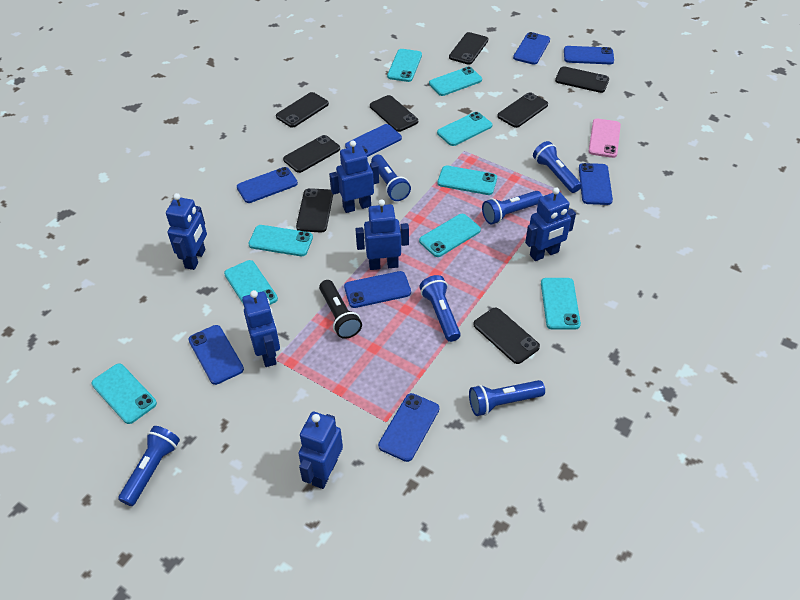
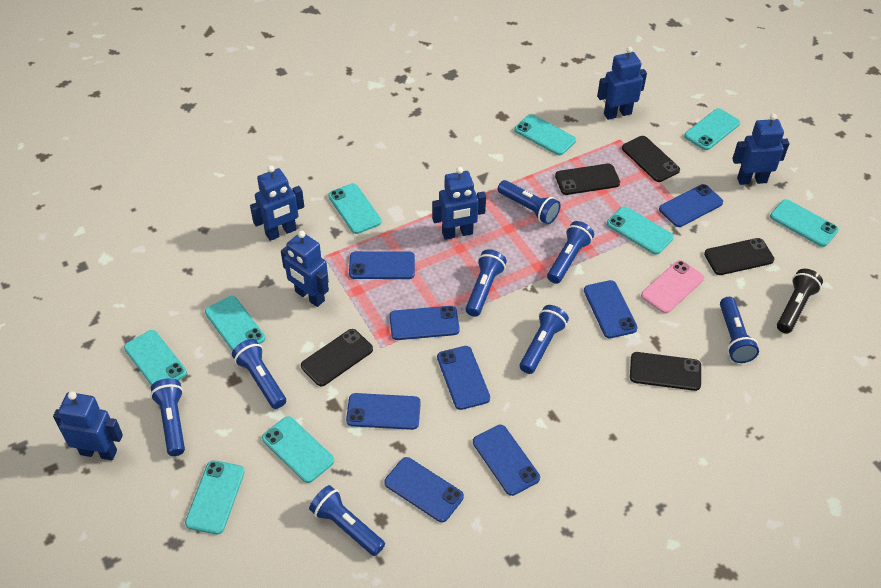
black phone: 8 -> 5
blue flashlight: 6 -> 8

